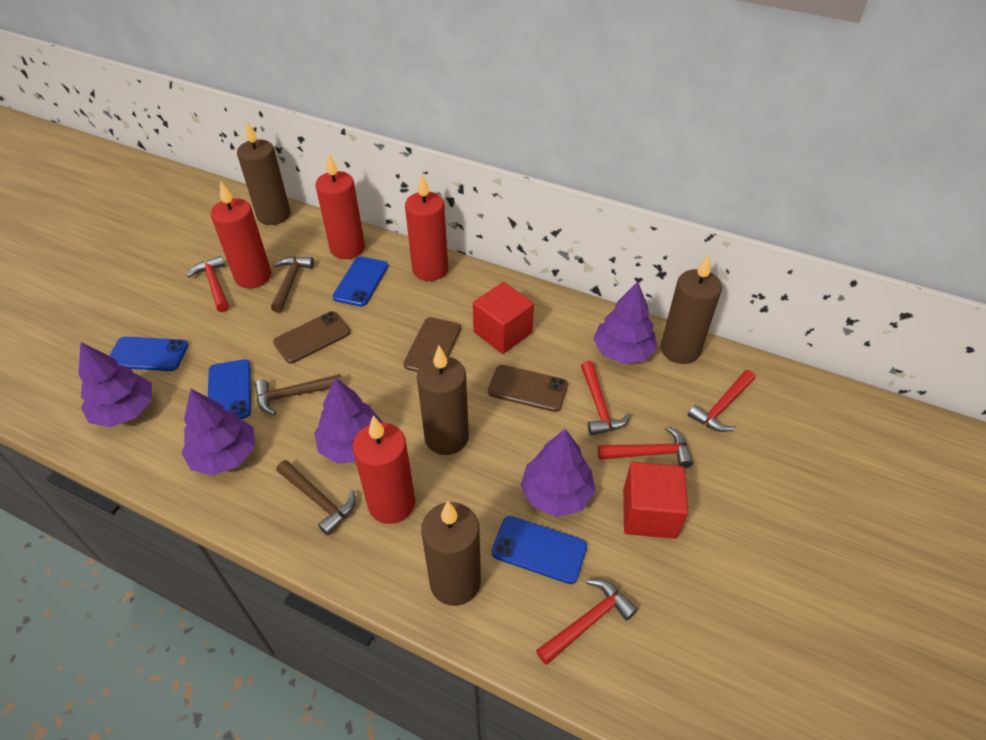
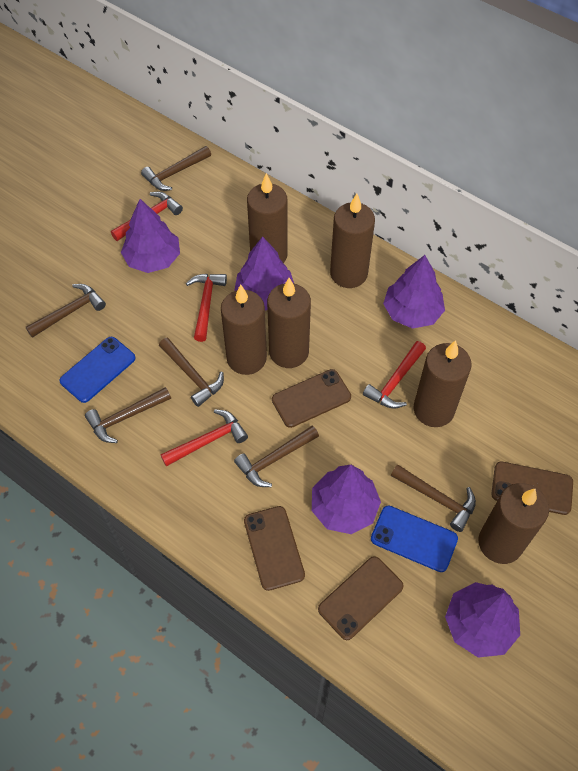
blue phone: 4 -> 2
brown candle: 4 -> 6
brown hammer: 3 -> 6
brown phone: 3 -> 4
red candle: 4 -> 0
red cube: 2 -> 0
red hammer: 5 -> 4

